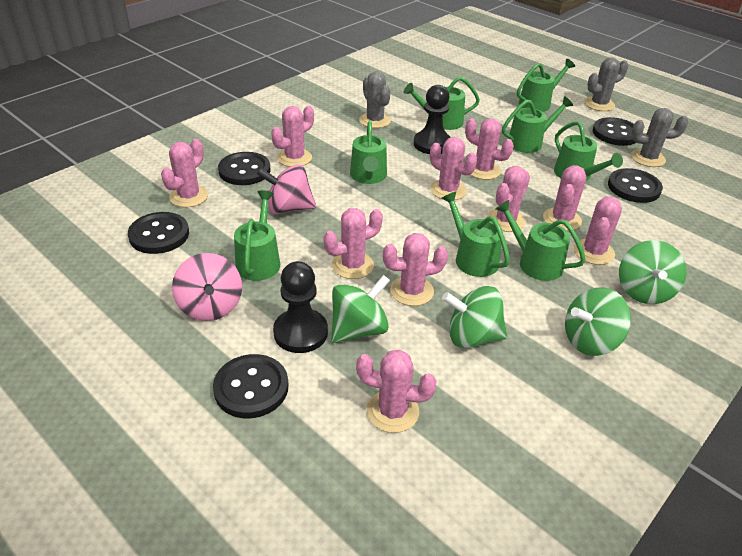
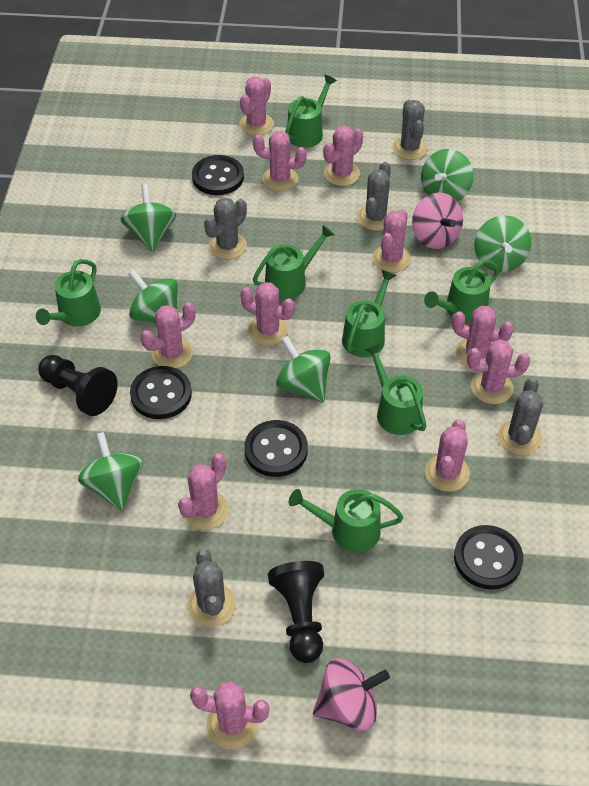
black button: 5 -> 4
green spinning top: 4 -> 6
green watering can: 8 -> 7
grey cactus: 3 -> 5
pink cactus: 10 -> 11

